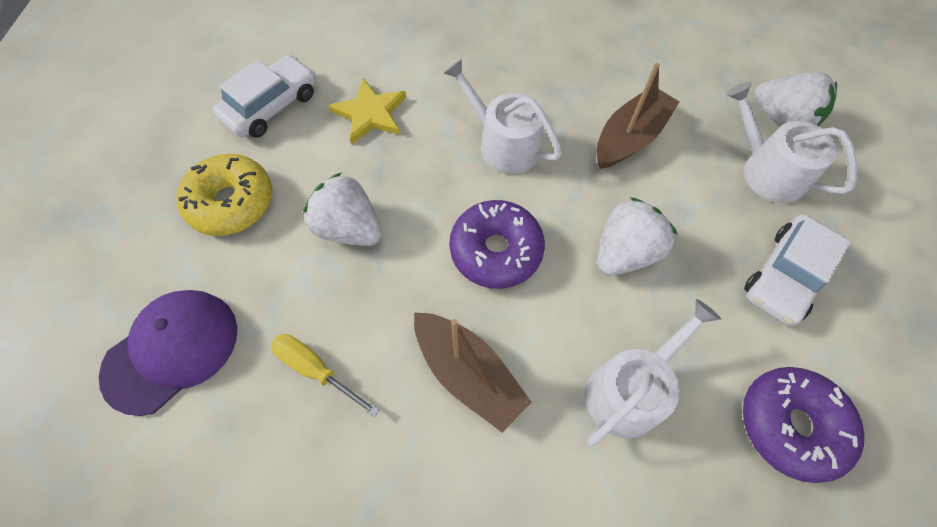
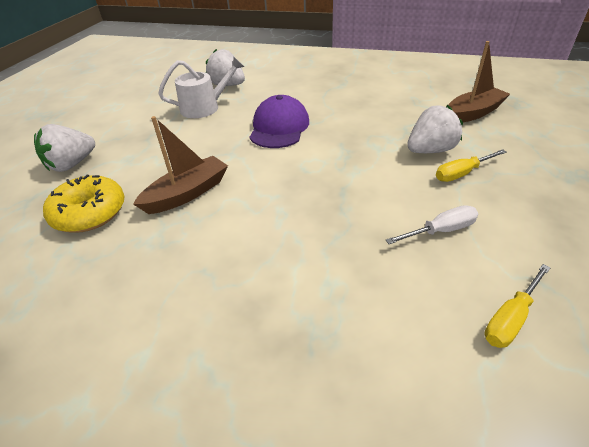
purple donut: 2 -> 0
white car: 2 -> 0
white screwdriver: 0 -> 1
white watering can: 3 -> 1
yellow screwdriver: 1 -> 2
yellow star: 1 -> 0

